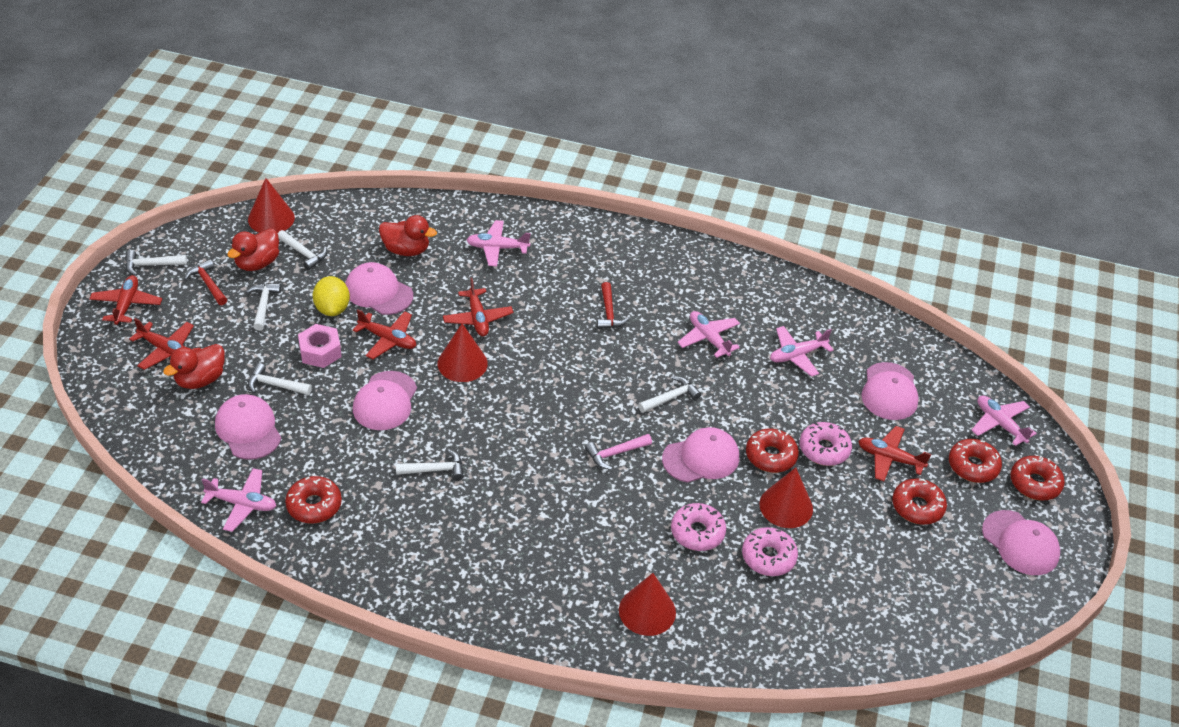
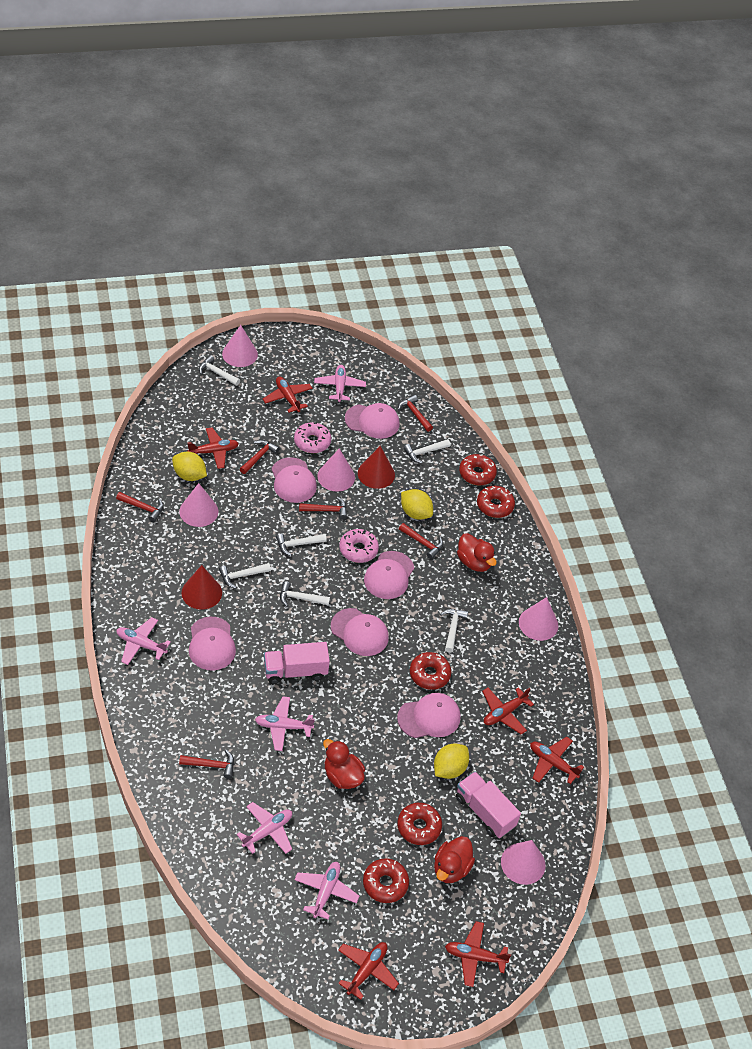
pink cone: 0 -> 5
pink donut: 3 -> 2
pink hammer: 1 -> 0
pink nut: 1 -> 0
pink truck: 0 -> 2
red cone: 4 -> 2
red hammer: 2 -> 6
red plane: 5 -> 6
yellow lemon: 1 -> 3

